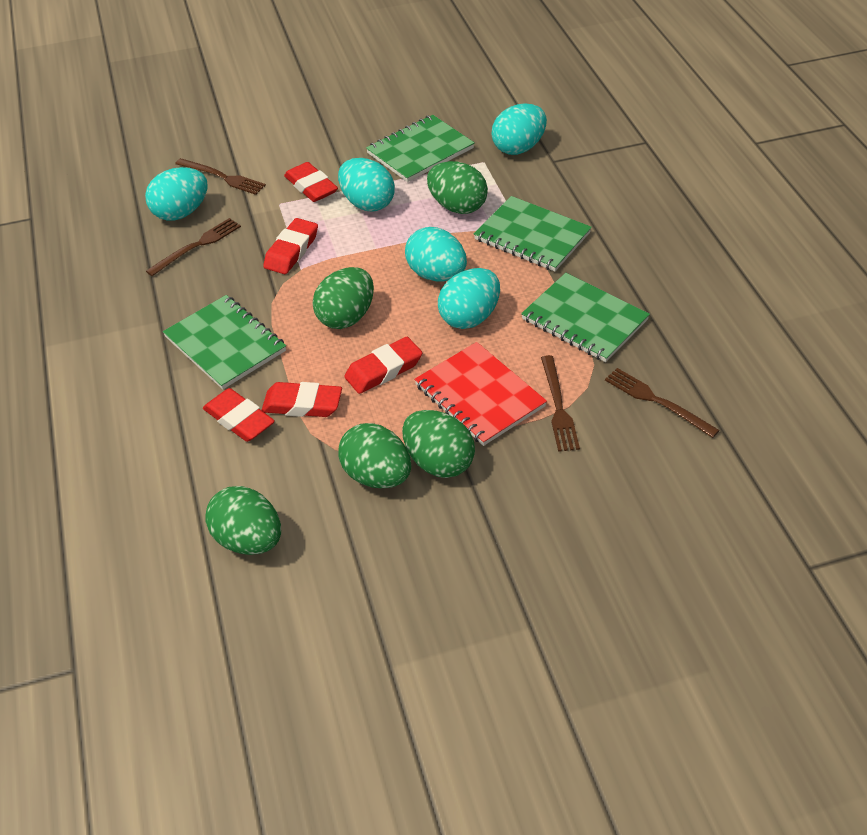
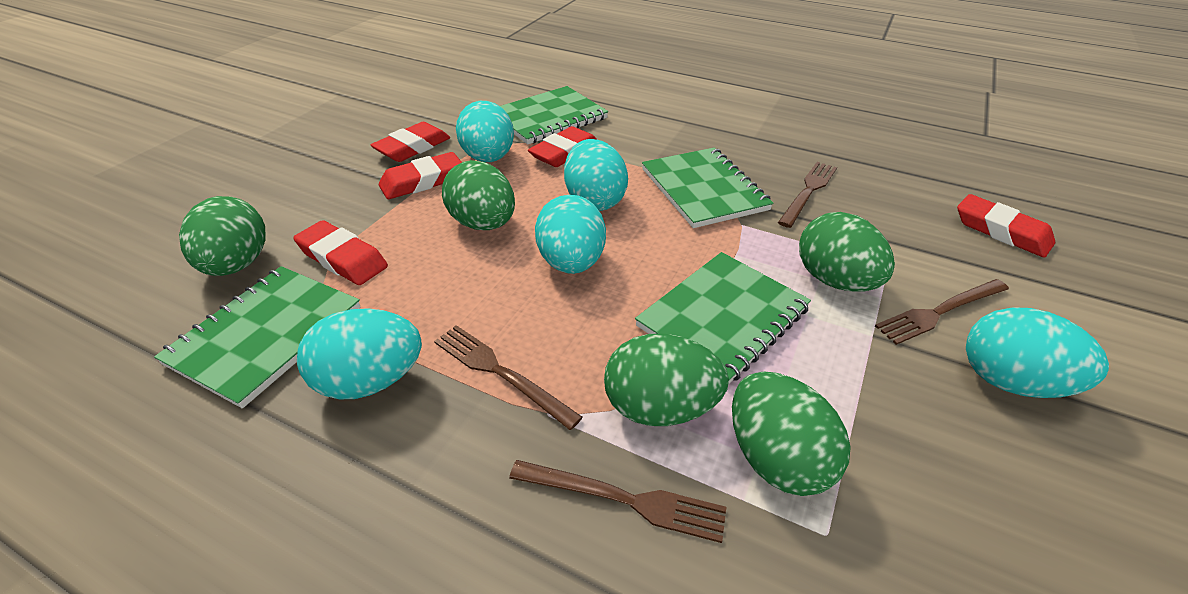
red notebook: 1 -> 0

